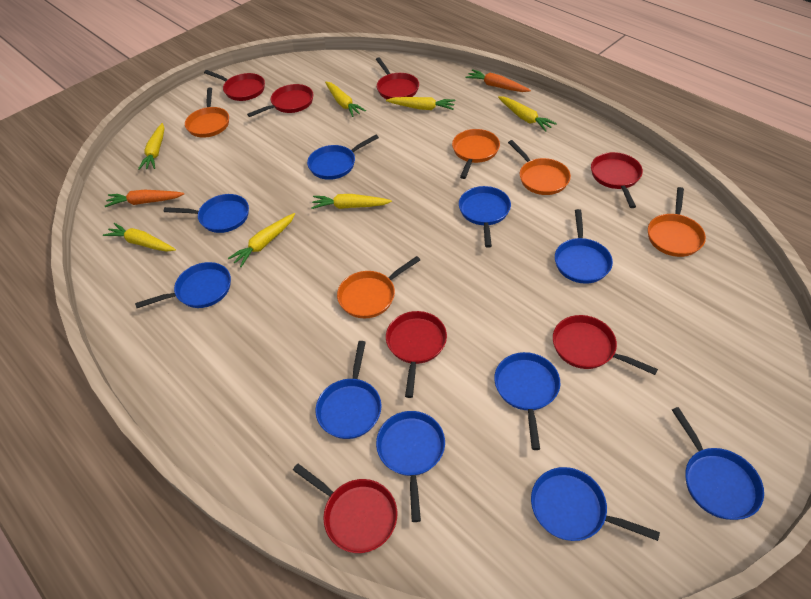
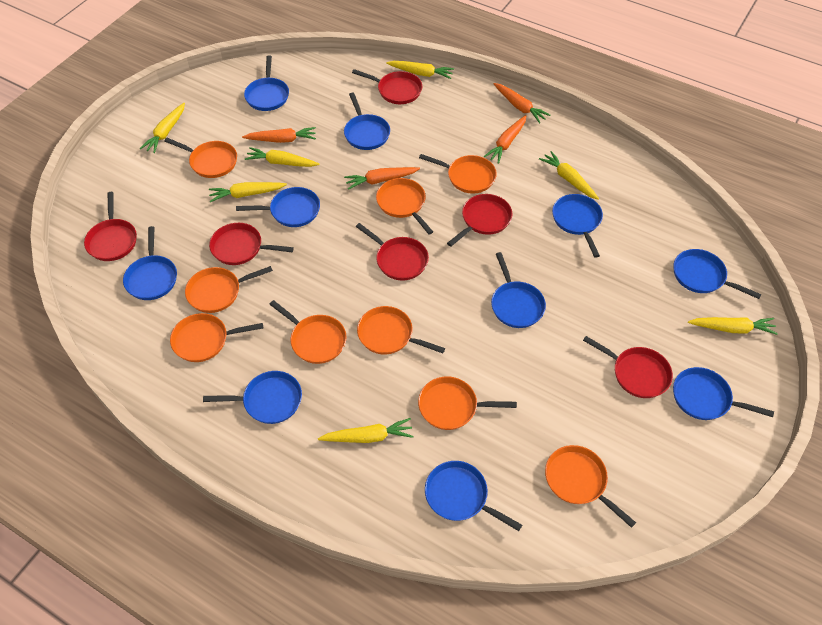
orange carrot: 2 -> 4
orange pan: 5 -> 9
red pan: 7 -> 6

